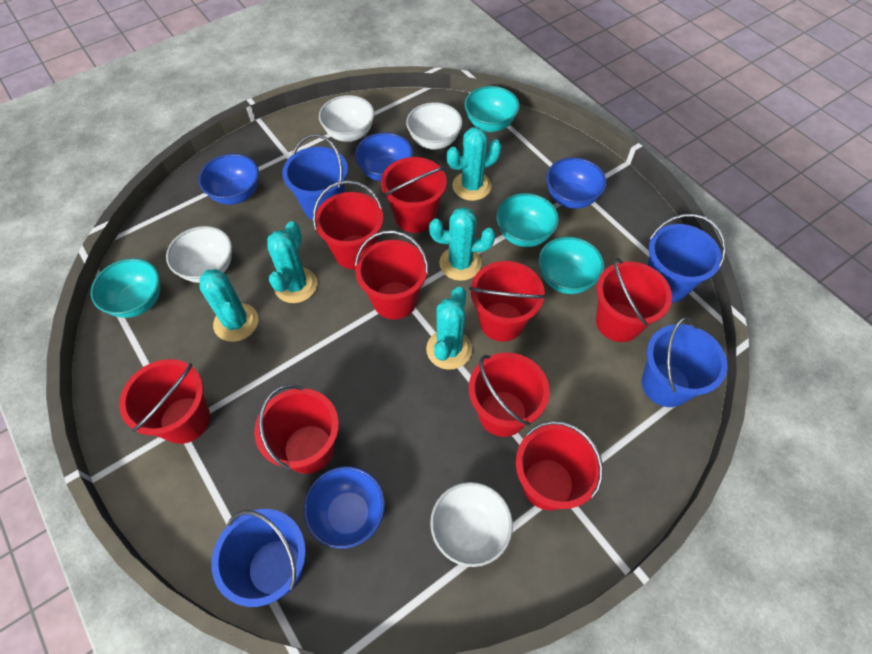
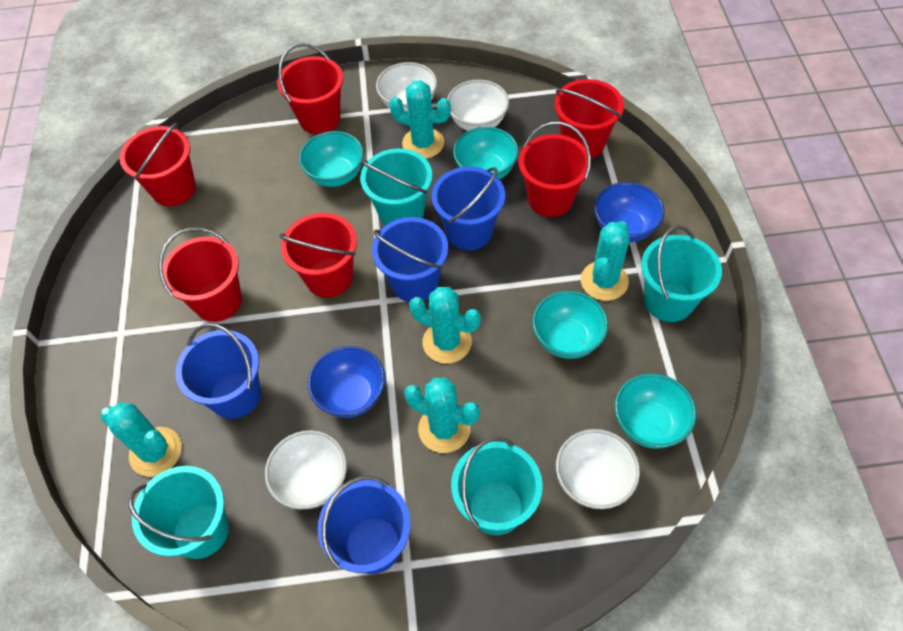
blue bowl: 4 -> 2
red bucket: 9 -> 6
turquoise bucket: 0 -> 4

